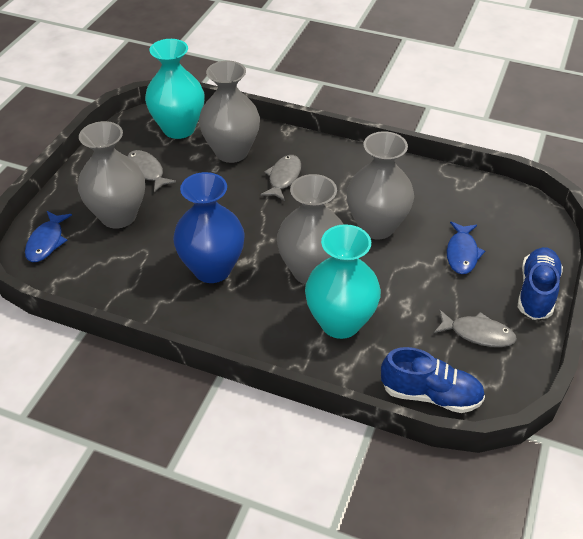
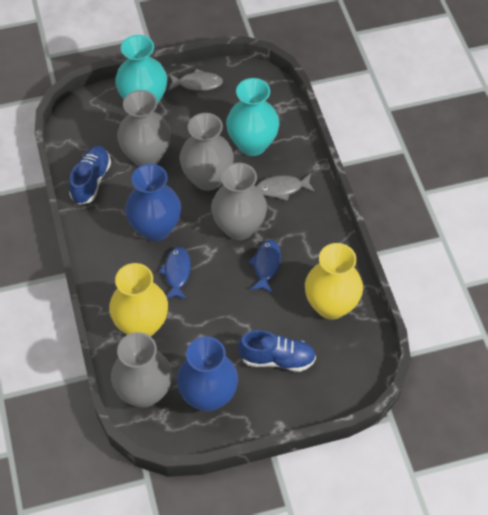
blue vase: 1 -> 2
grey fish: 3 -> 2
yellow vase: 0 -> 2

